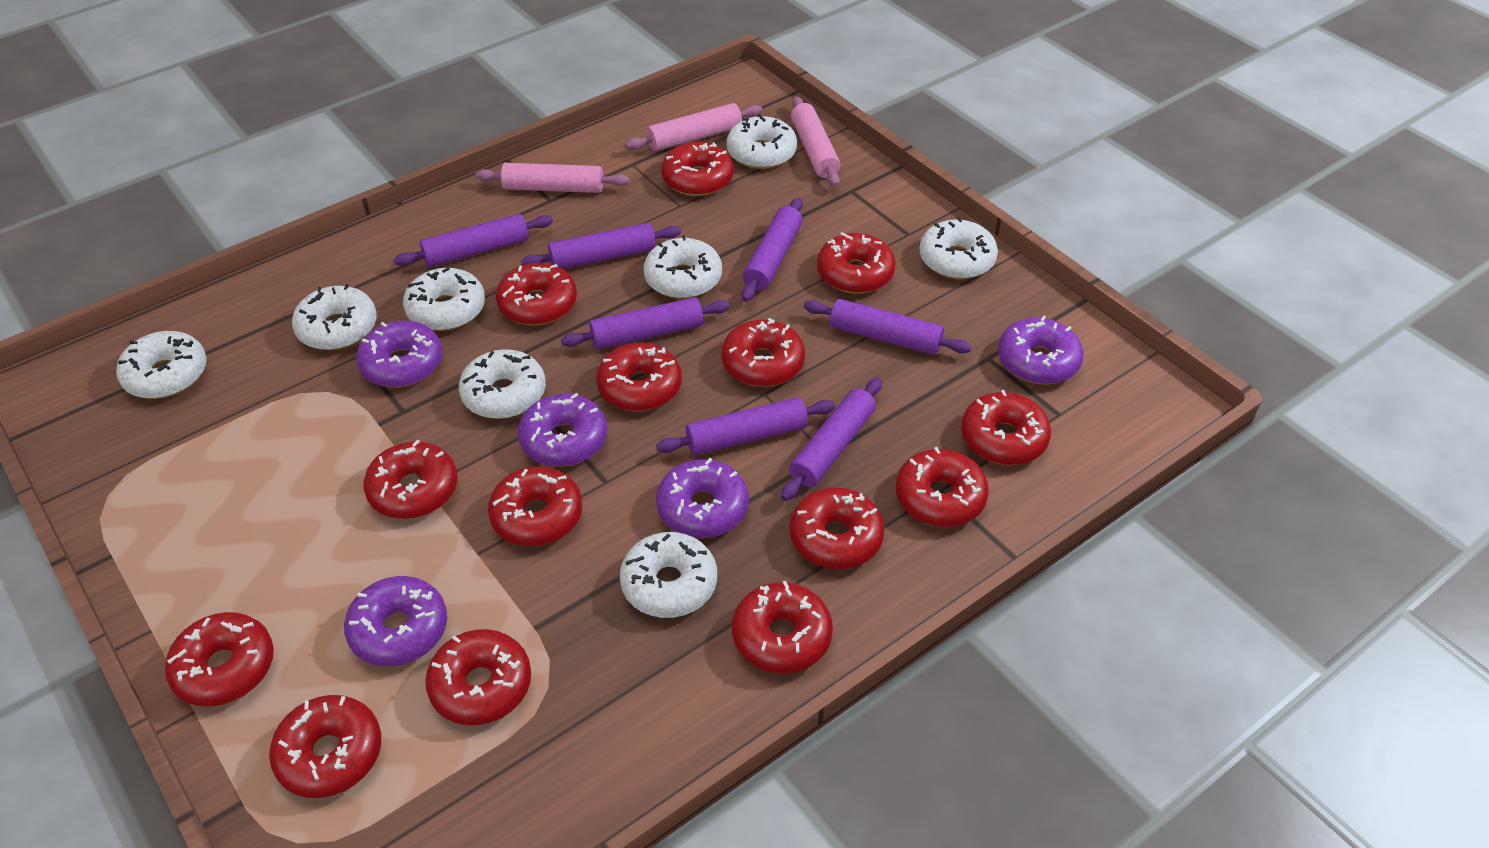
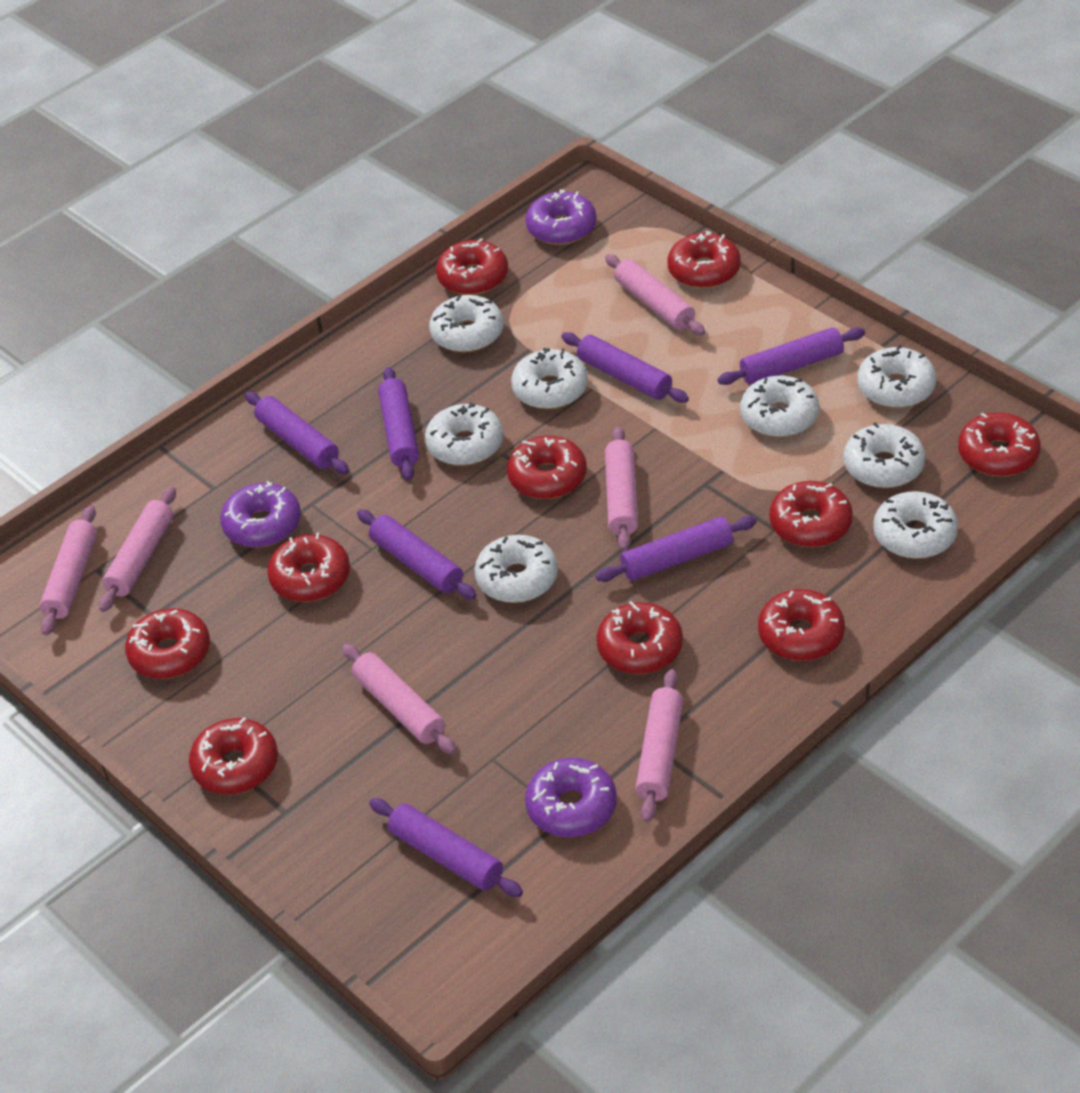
pink rolling pin: 3 -> 6
purple donut: 5 -> 3
red donut: 14 -> 10

